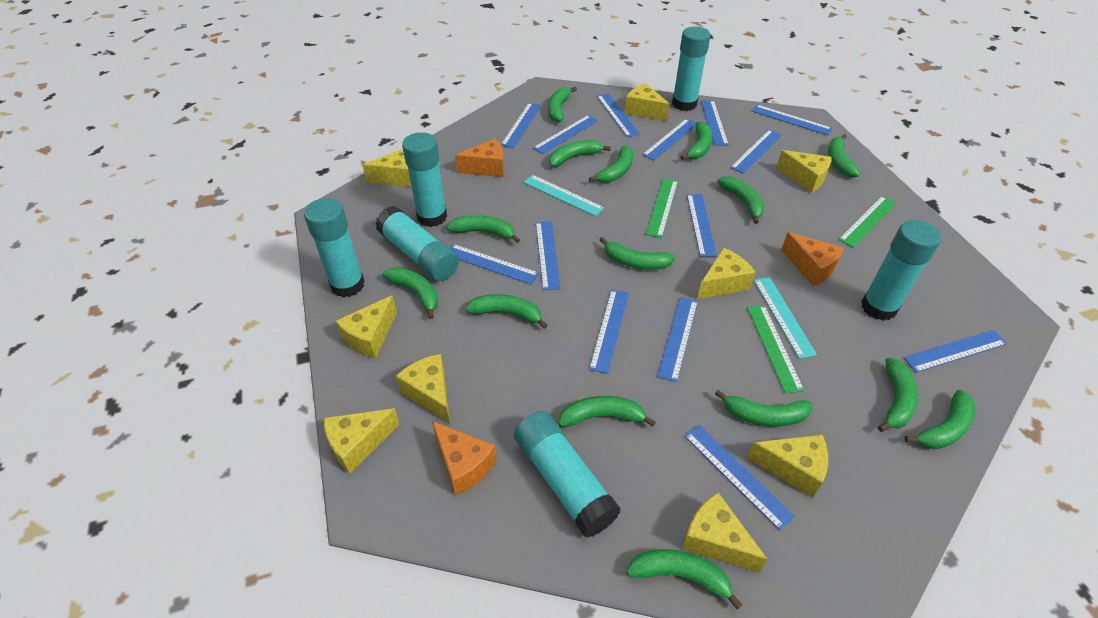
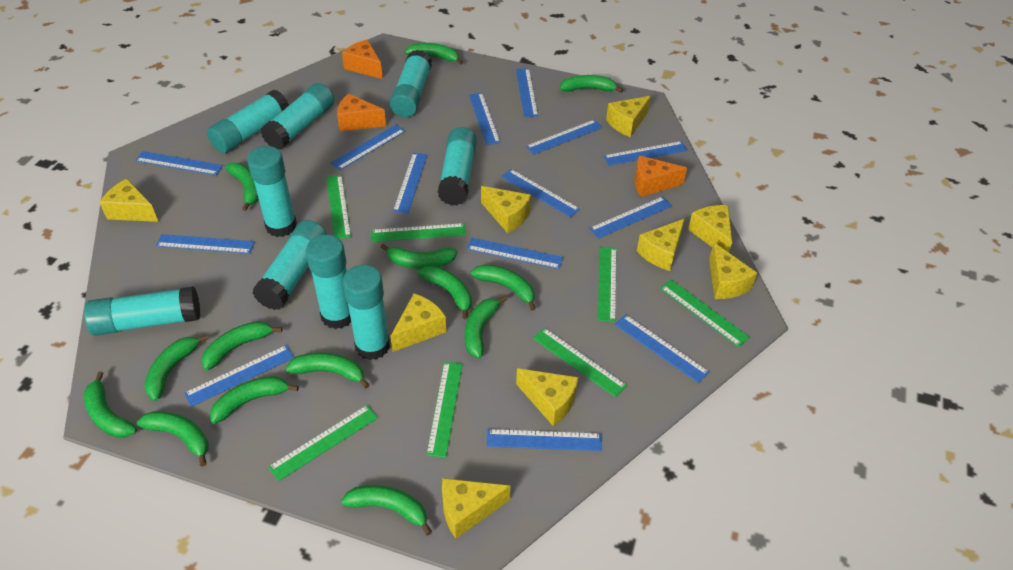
green banana: 15 -> 14
green ruler: 3 -> 7
turquoise glue stick: 6 -> 9
turquoise ruler: 2 -> 0

